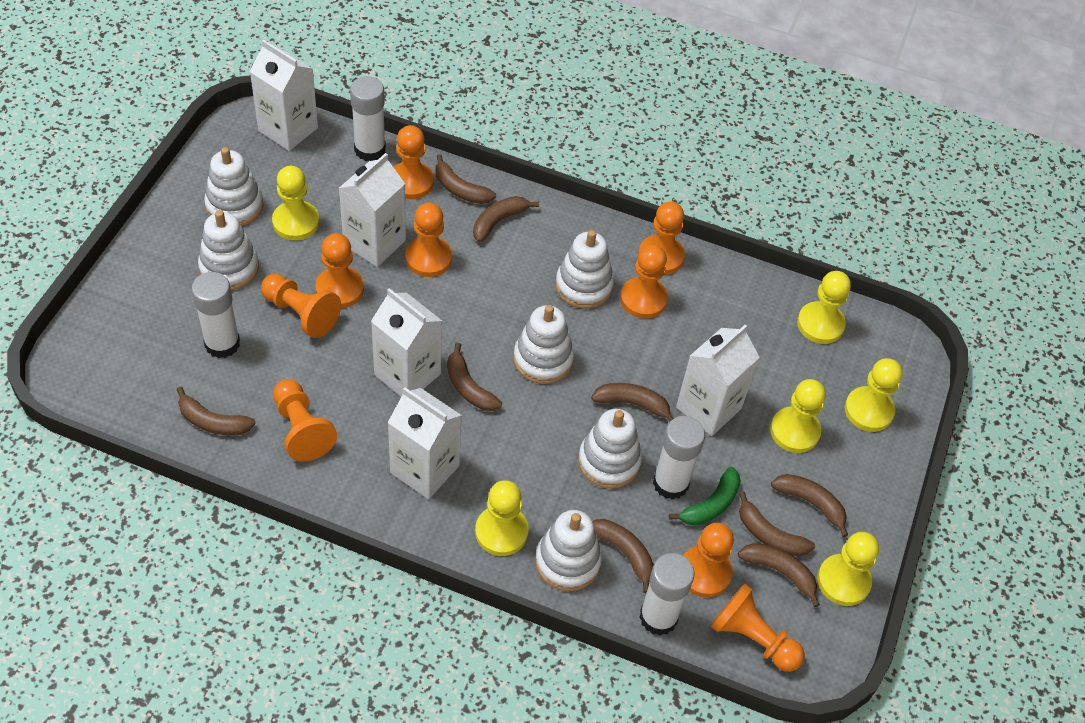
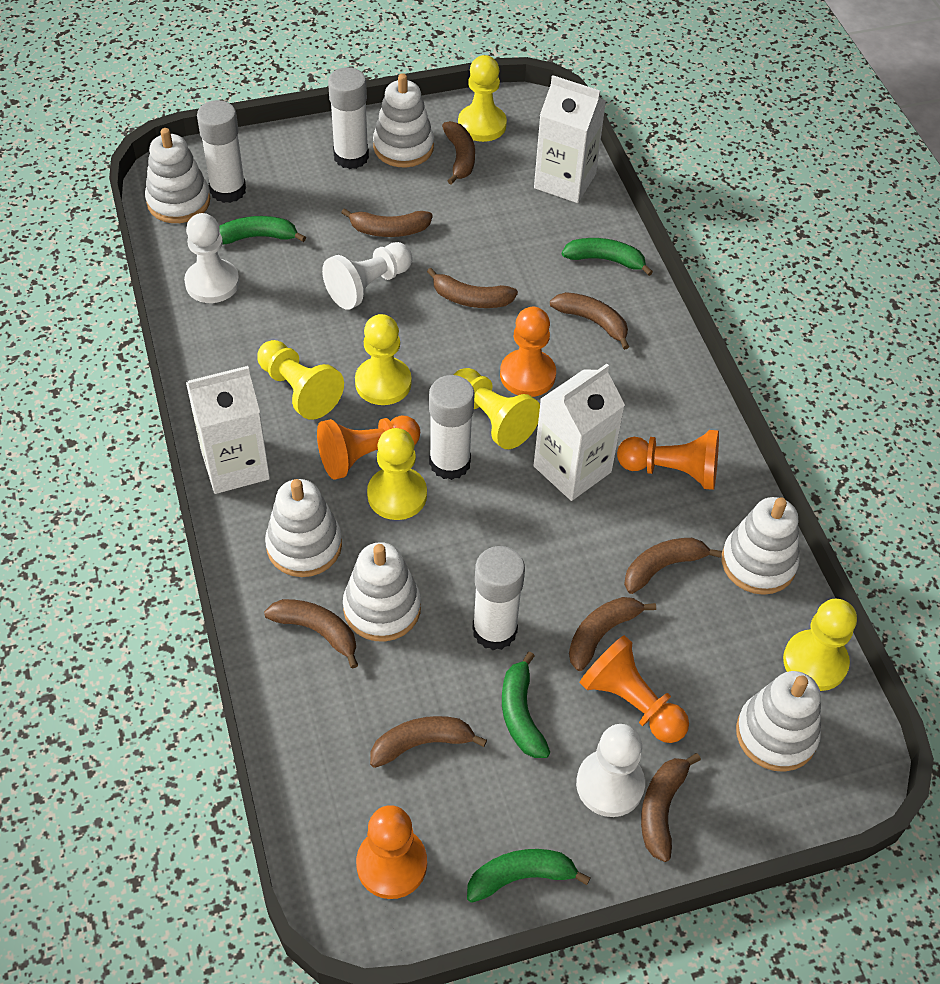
green banana: 1 -> 4
orange pawn: 9 -> 5
white carton: 5 -> 3
white pawn: 0 -> 3

